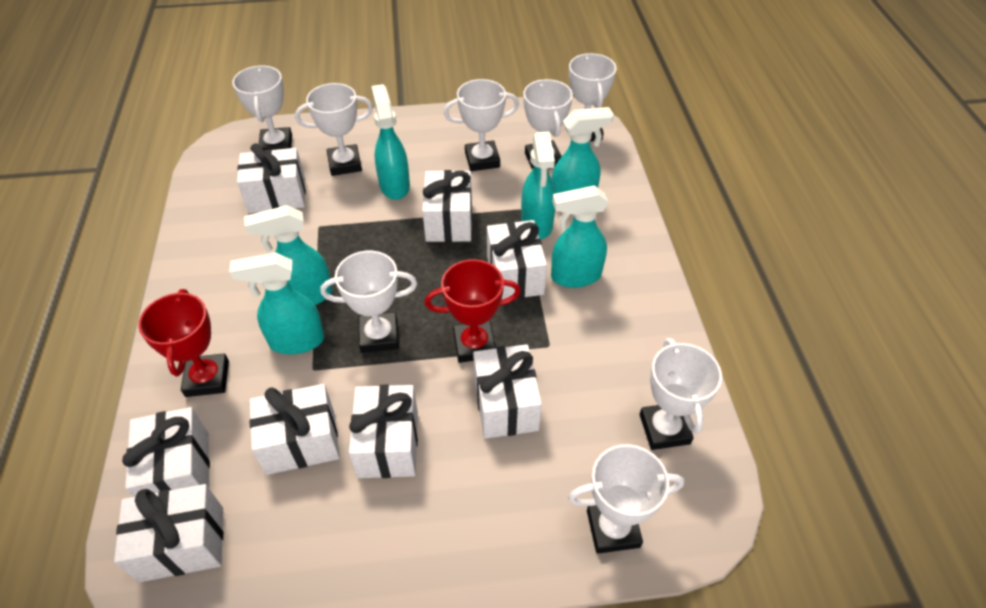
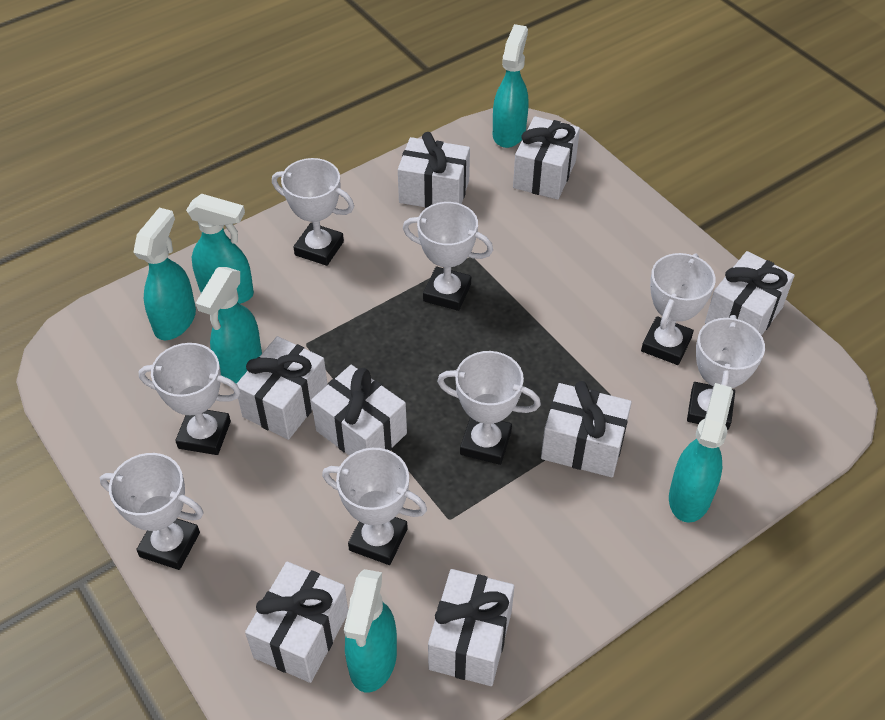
red trophy: 2 -> 0

